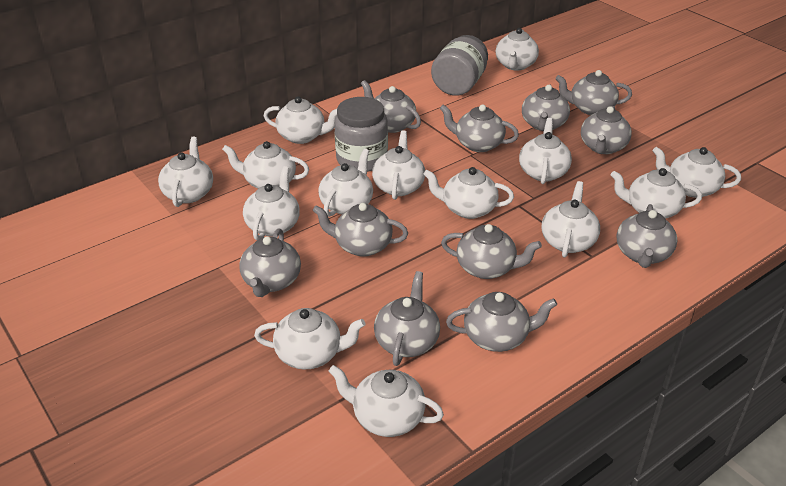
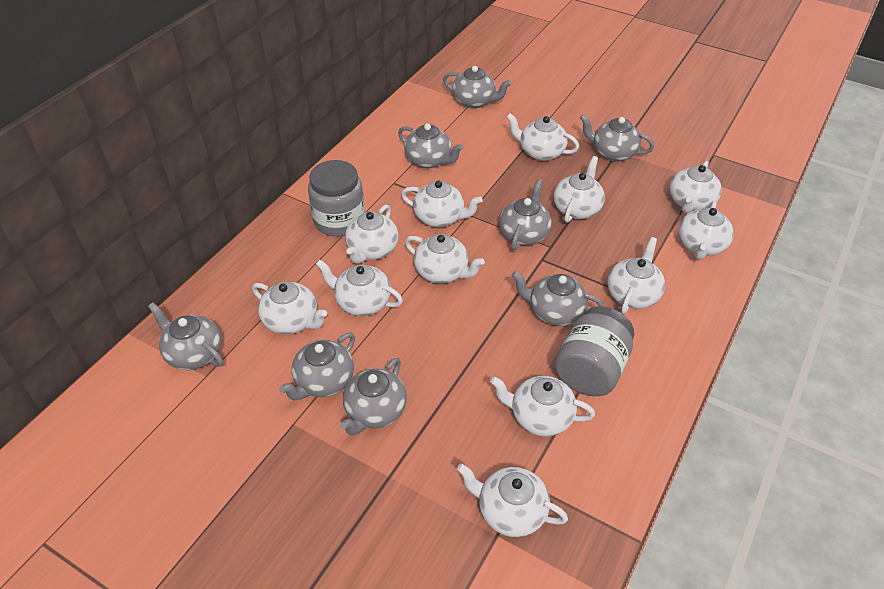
grey teapot: 11 -> 8
white teapot: 14 -> 12

